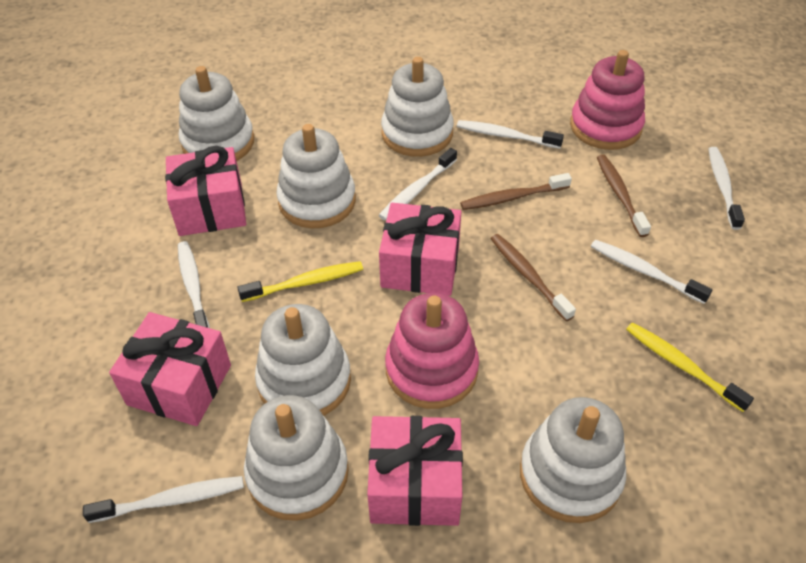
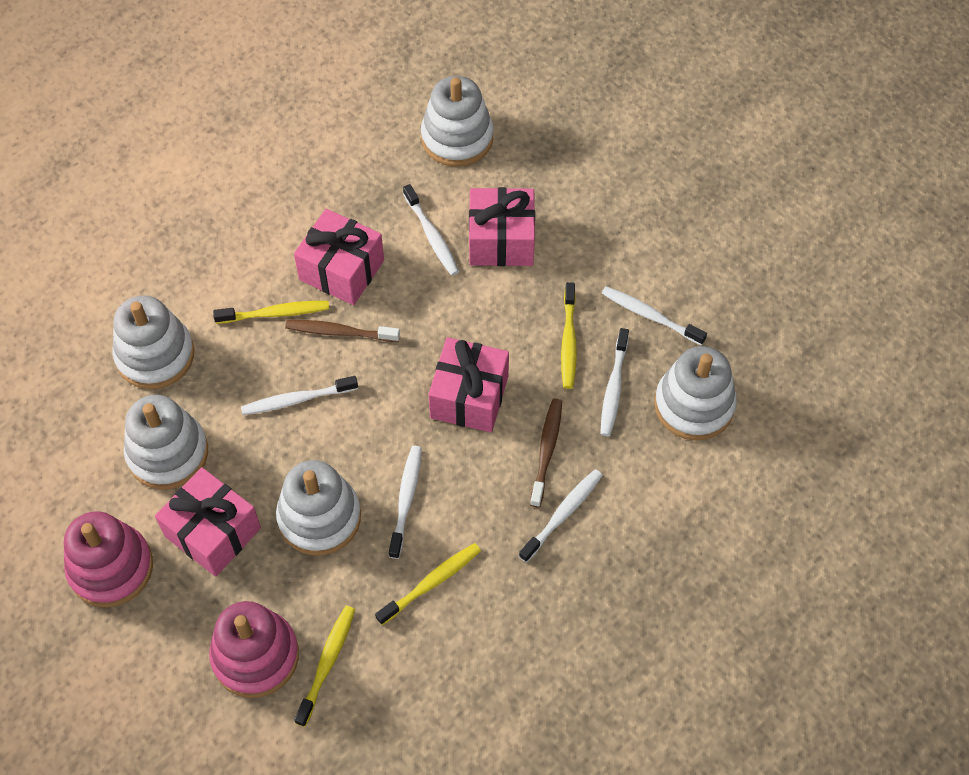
brown toothbrush: 3 -> 2
white stacking toy: 6 -> 5
yellow toothbrush: 2 -> 4

